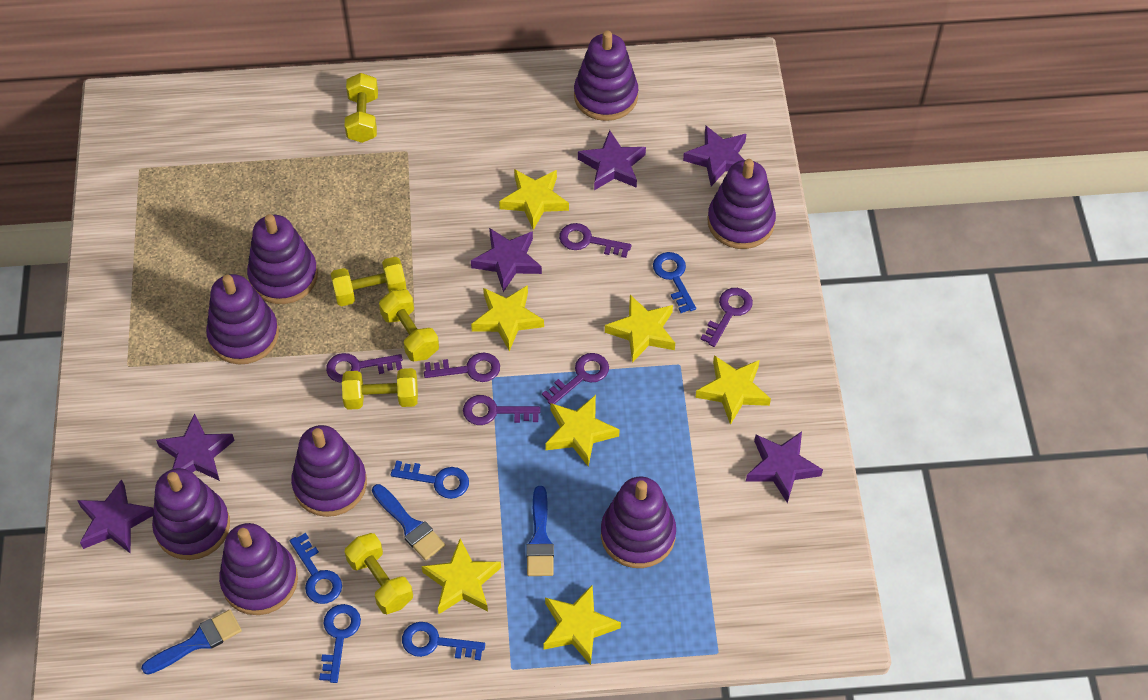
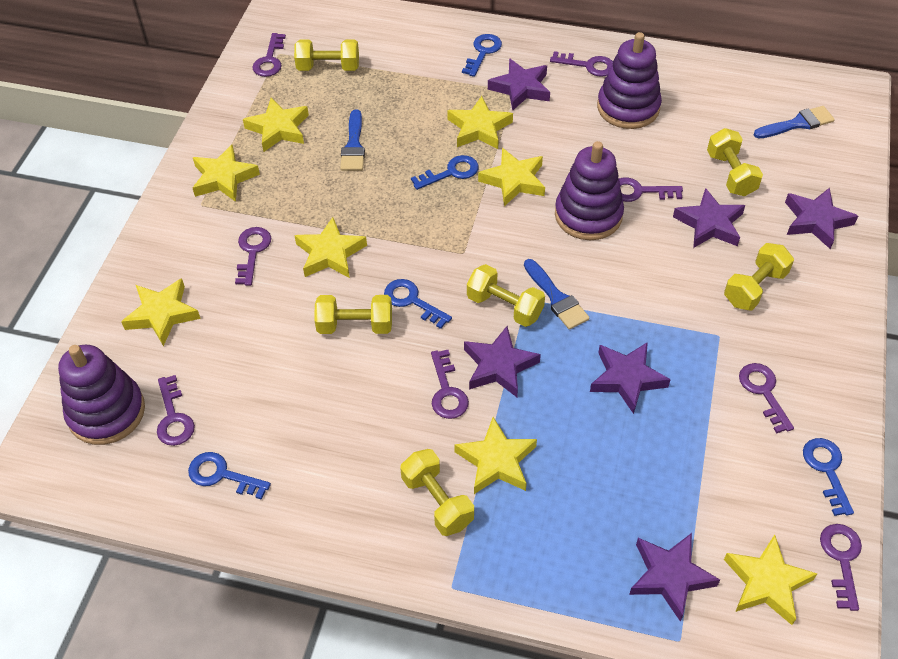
purple key: 6 -> 8
purple stacking toy: 8 -> 3
yellow dumbbell: 5 -> 6
yellow star: 7 -> 8

